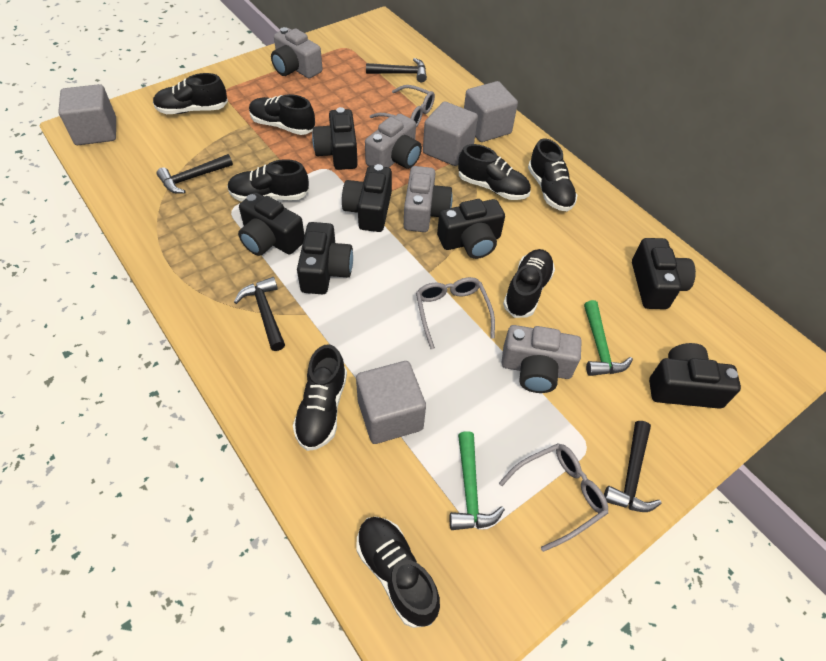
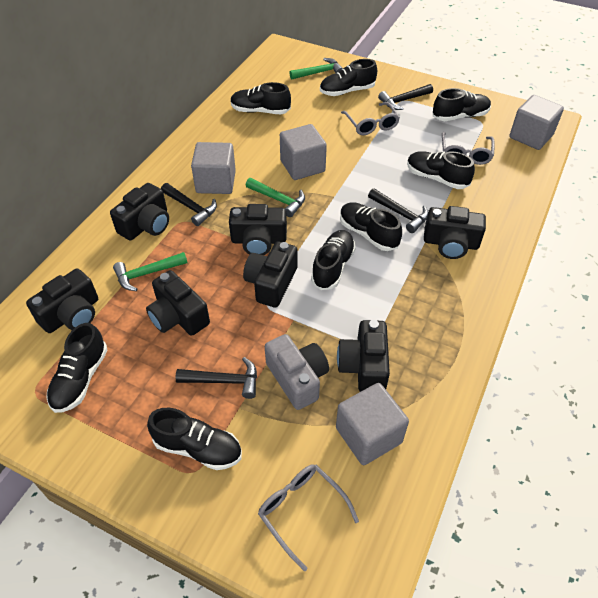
green hammer: 2 -> 3
grey camera: 4 -> 1

